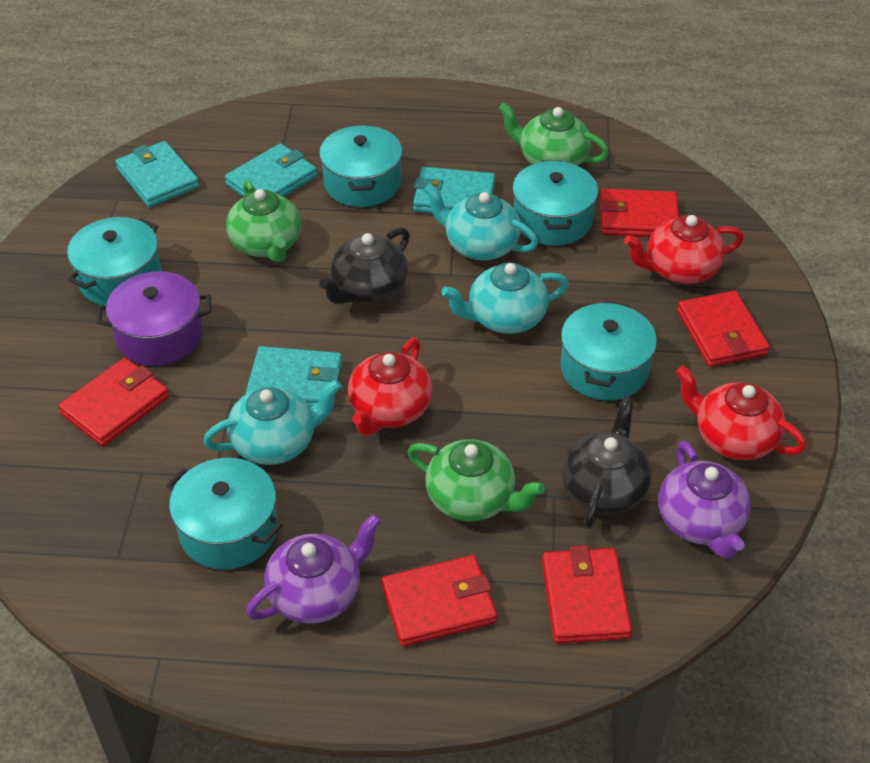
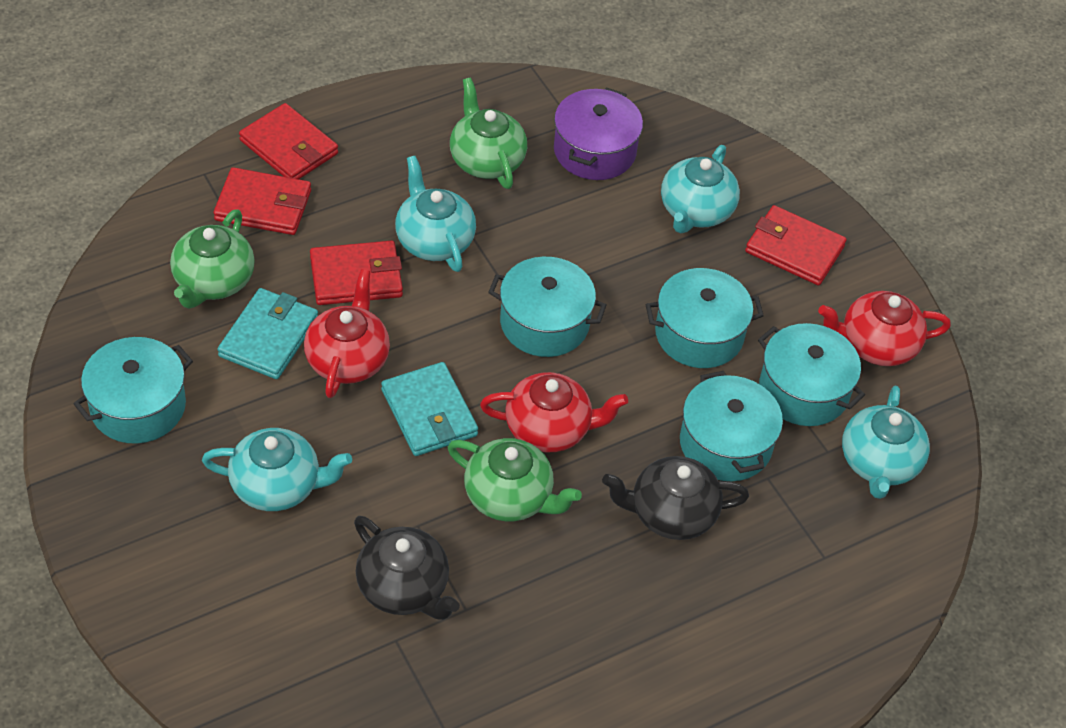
purple teapot: 2 -> 0
red wallet: 5 -> 4
turquoise teapot: 3 -> 4
turquoise wallet: 4 -> 2

